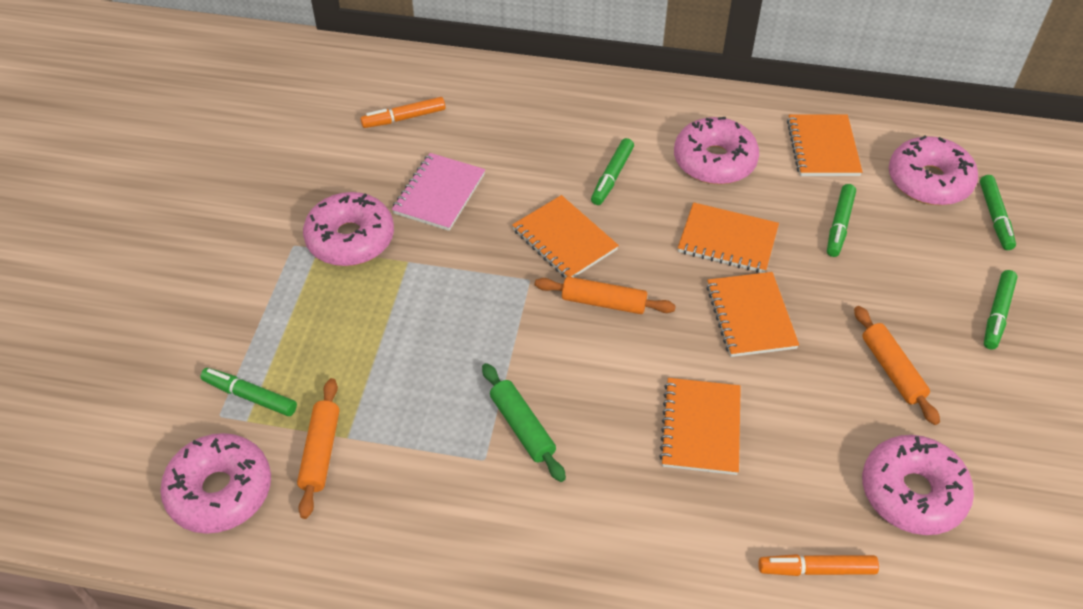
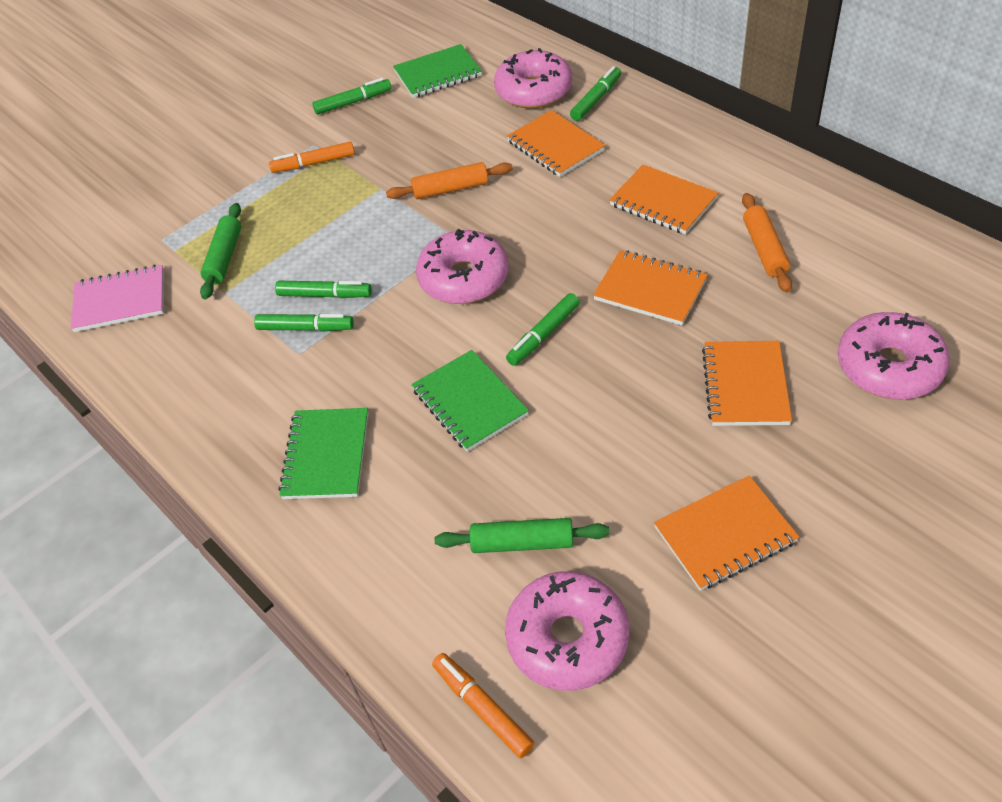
green notebook: 0 -> 3
green rolling pin: 1 -> 2
orange rolling pin: 3 -> 2
pink donut: 5 -> 4

